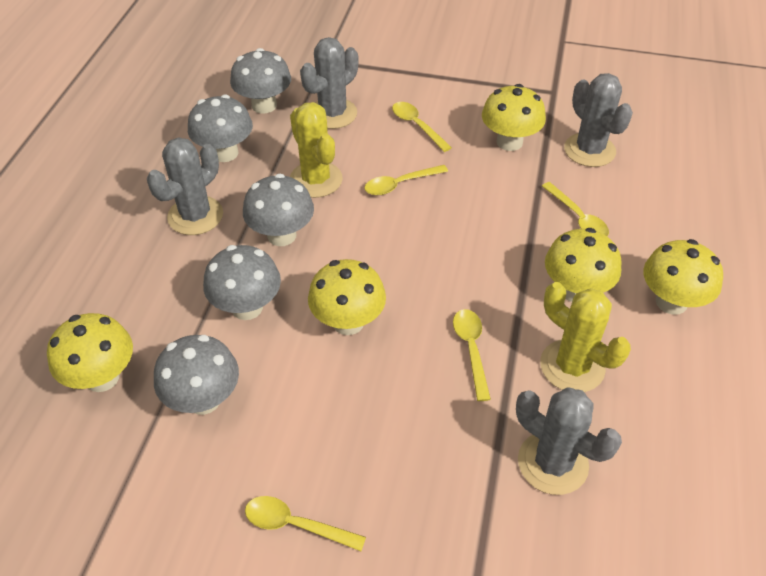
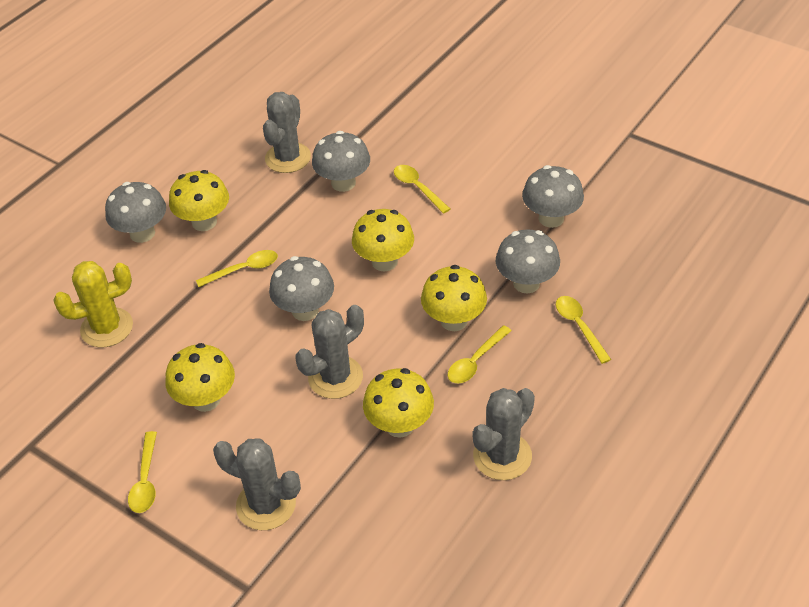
yellow cactus: 2 -> 1

